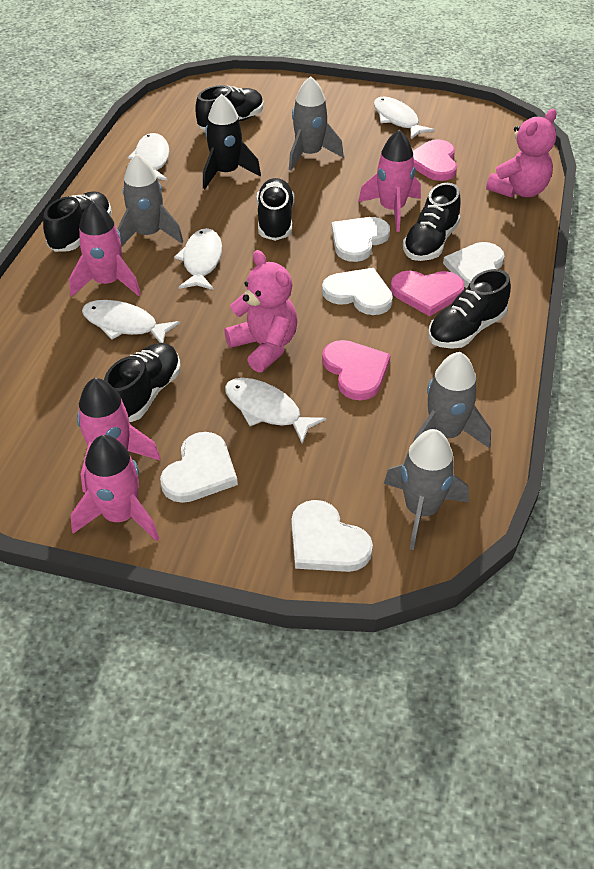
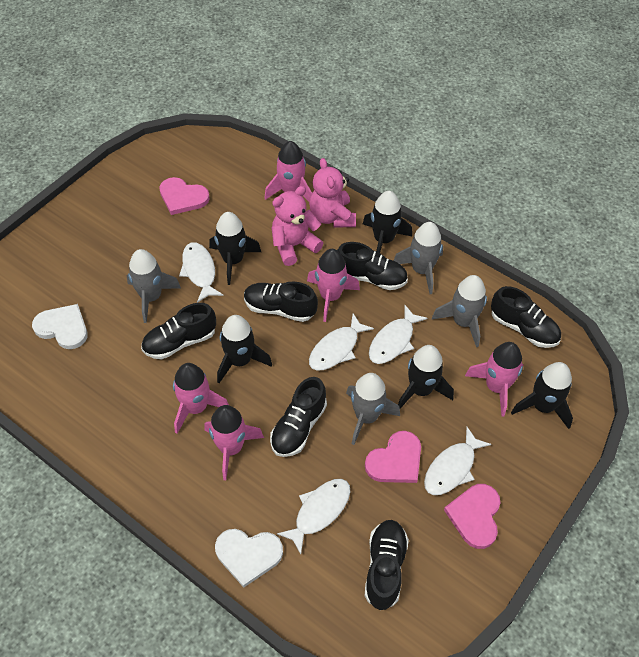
black rocket: 1 -> 5
pink rocket: 4 -> 5
white heart: 5 -> 2

